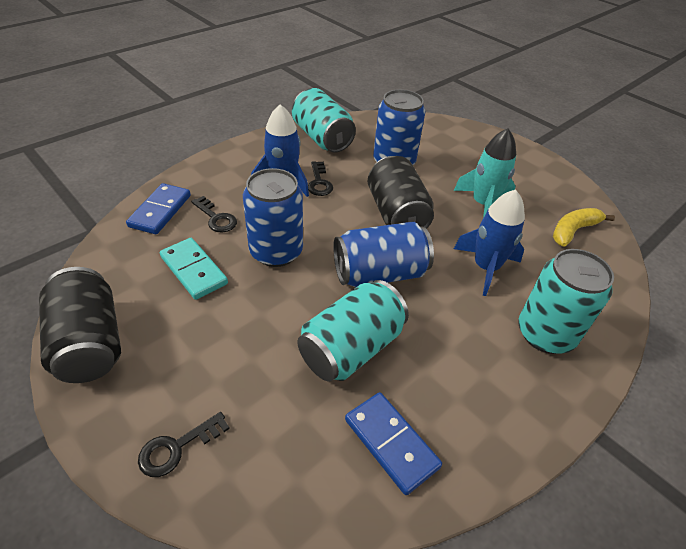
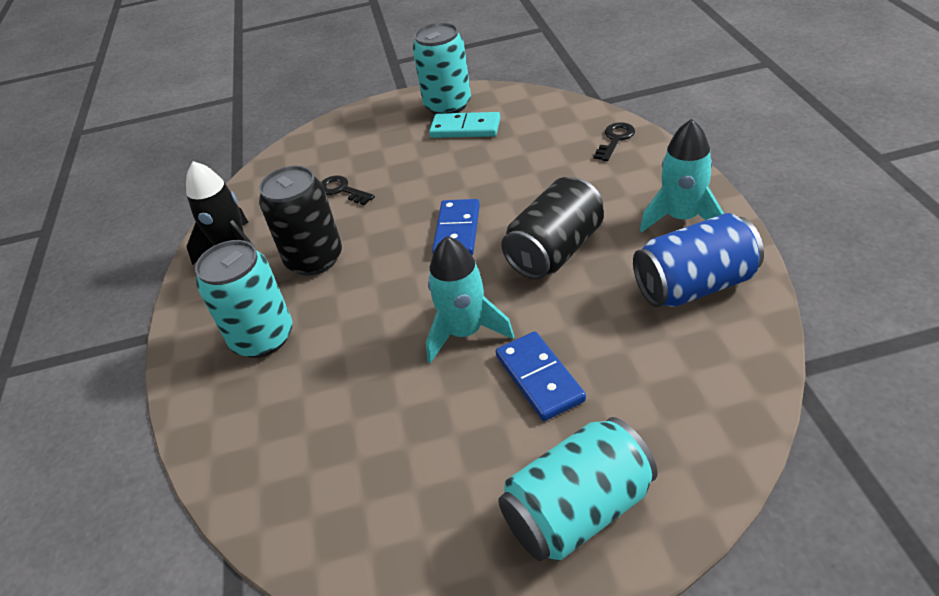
black key: 3 -> 2
black rocket: 0 -> 1
blue can: 3 -> 1
blue rocket: 2 -> 0
turquoise rocket: 1 -> 2
yellow banana: 1 -> 0

